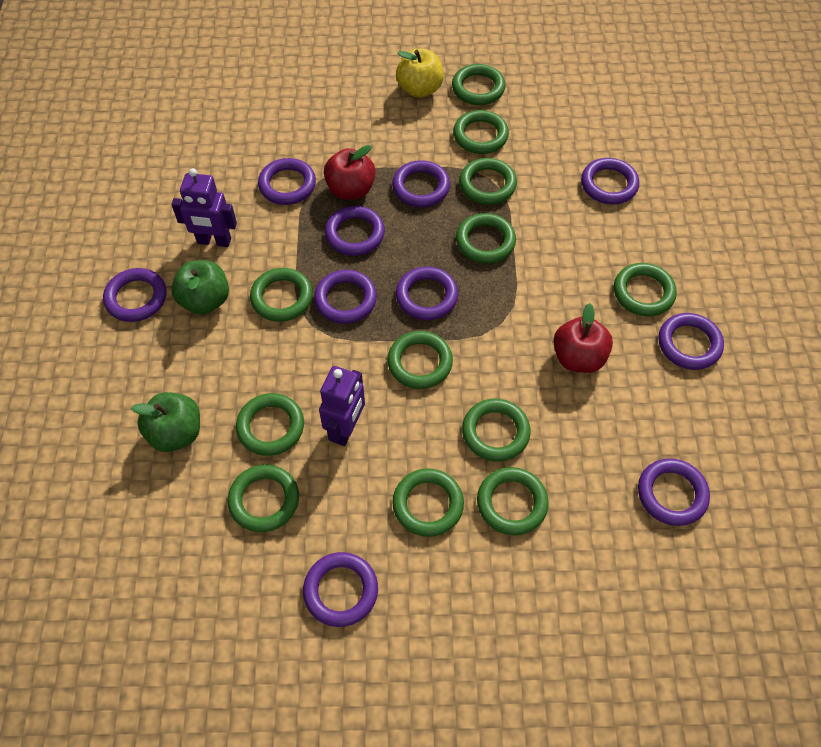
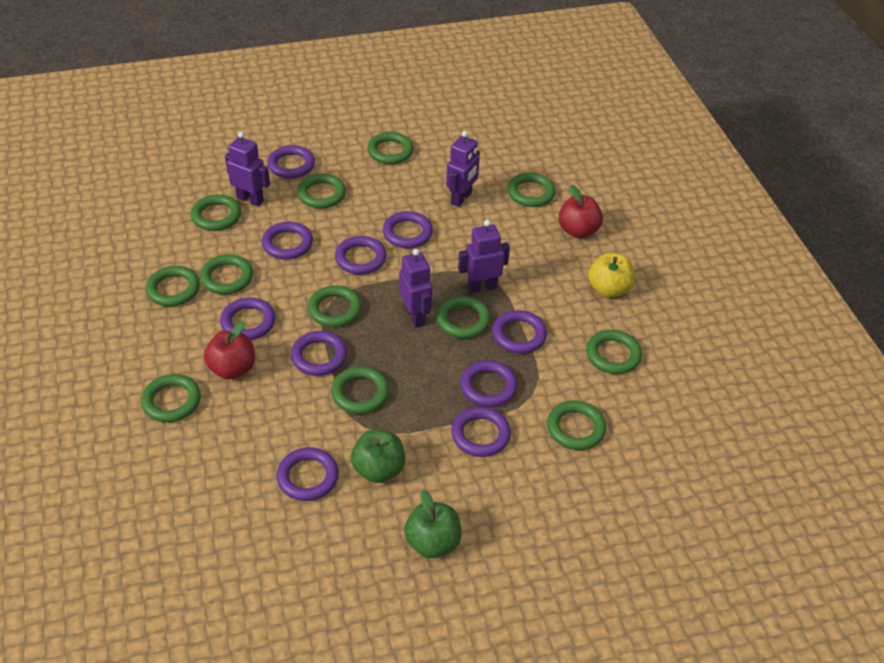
purple robot: 2 -> 4

